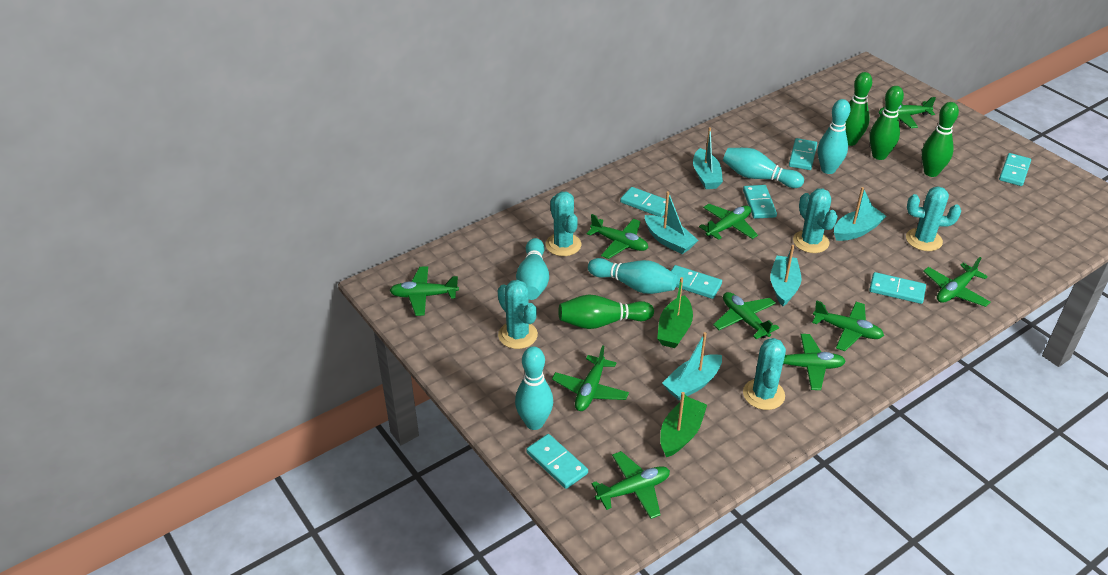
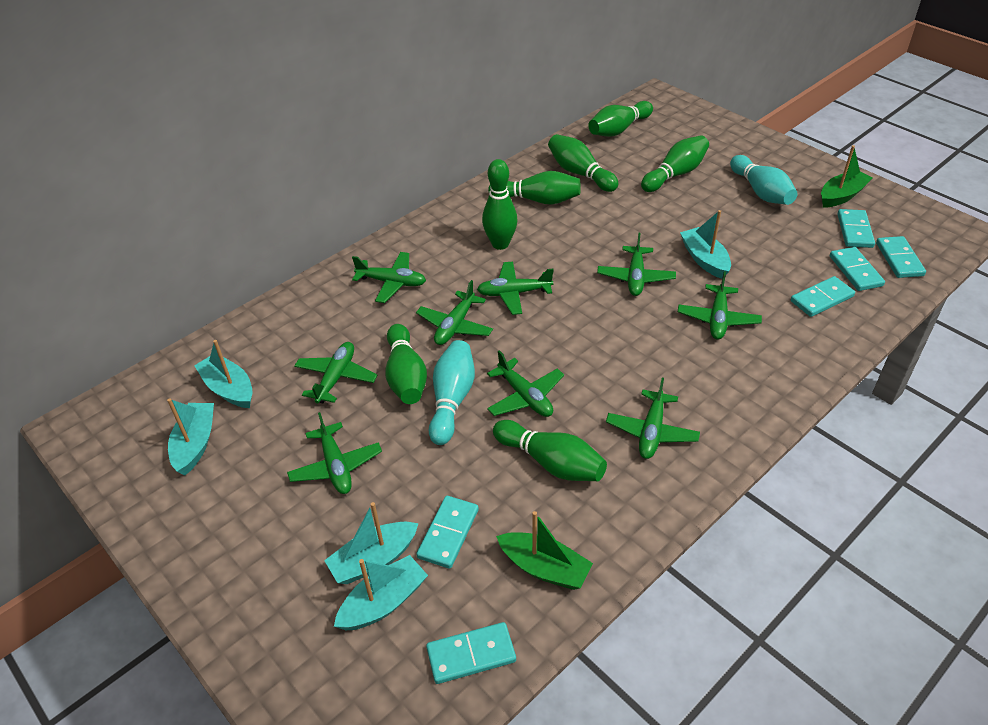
green bowling pin: 4 -> 7
green plane: 10 -> 9
turquoise bowling pin: 5 -> 2
turquoise cactus: 5 -> 0
turquoise domino: 7 -> 6

